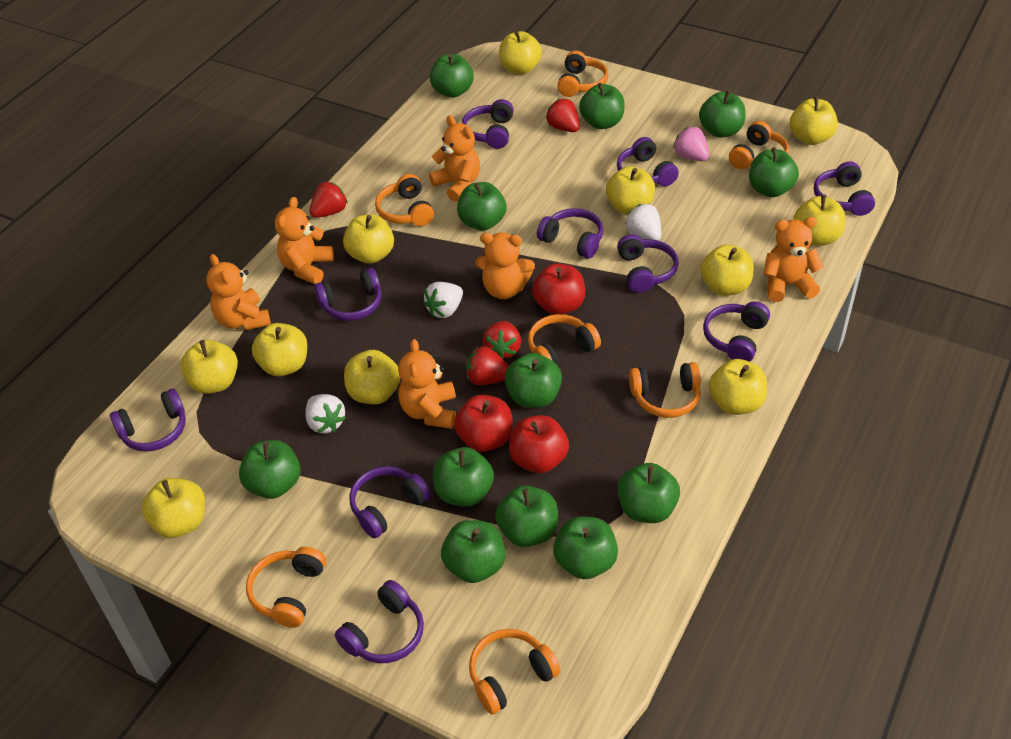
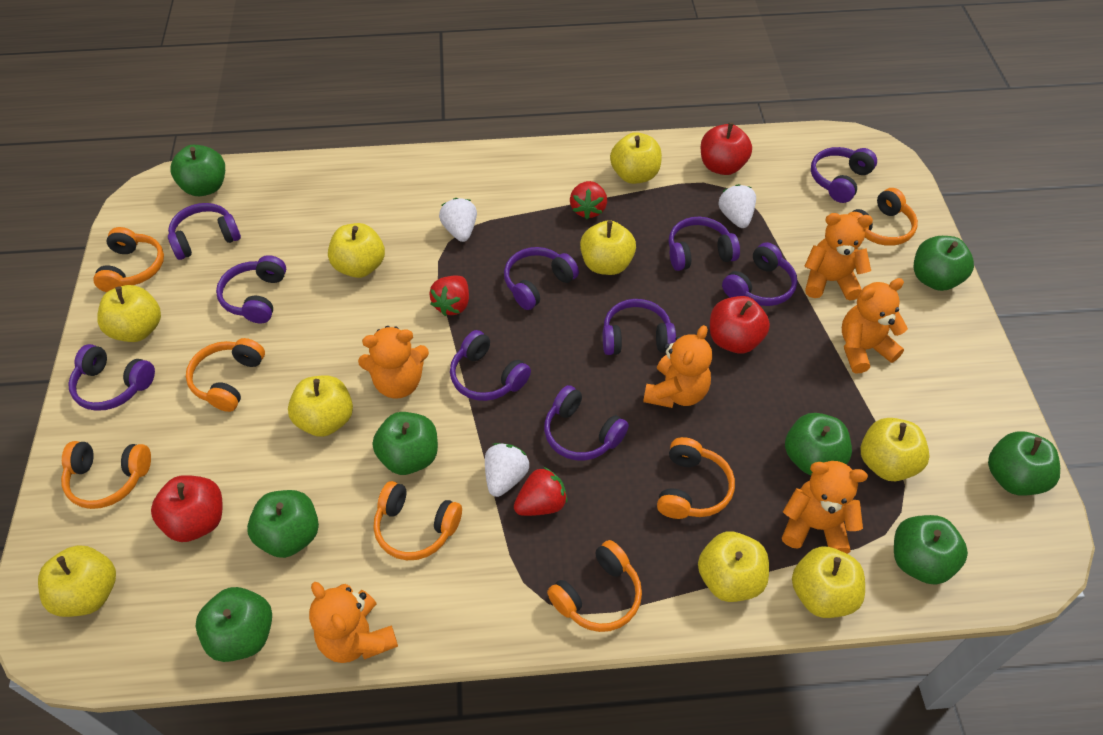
green apple: 12 -> 8
pink strawberry: 1 -> 0
red strawberry: 4 -> 3
yellow apple: 11 -> 9

